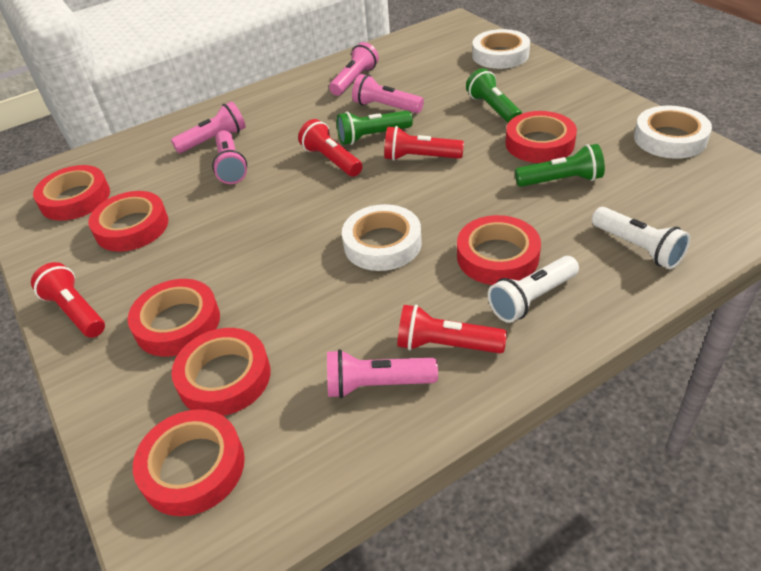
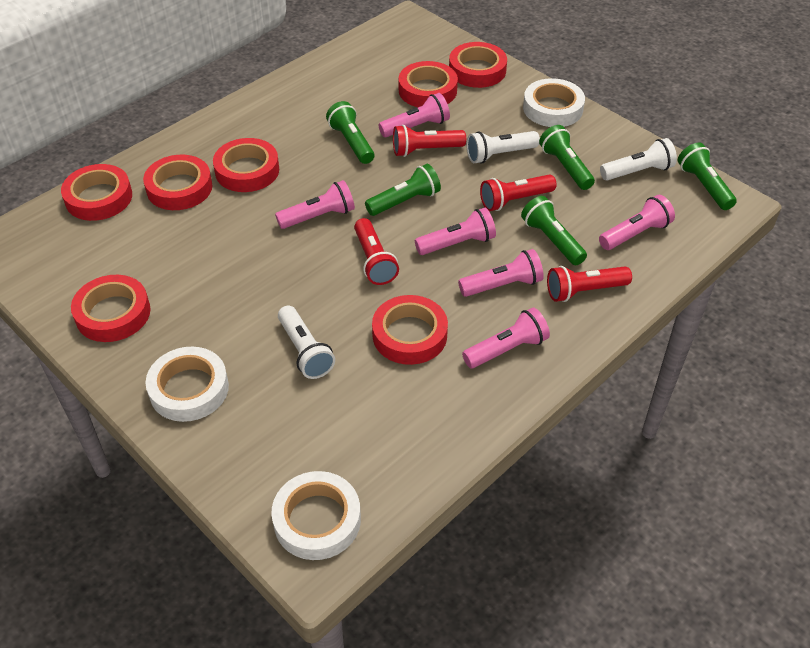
green flashlight: 3 -> 5
pink flashlight: 5 -> 6
white flashlight: 2 -> 3

